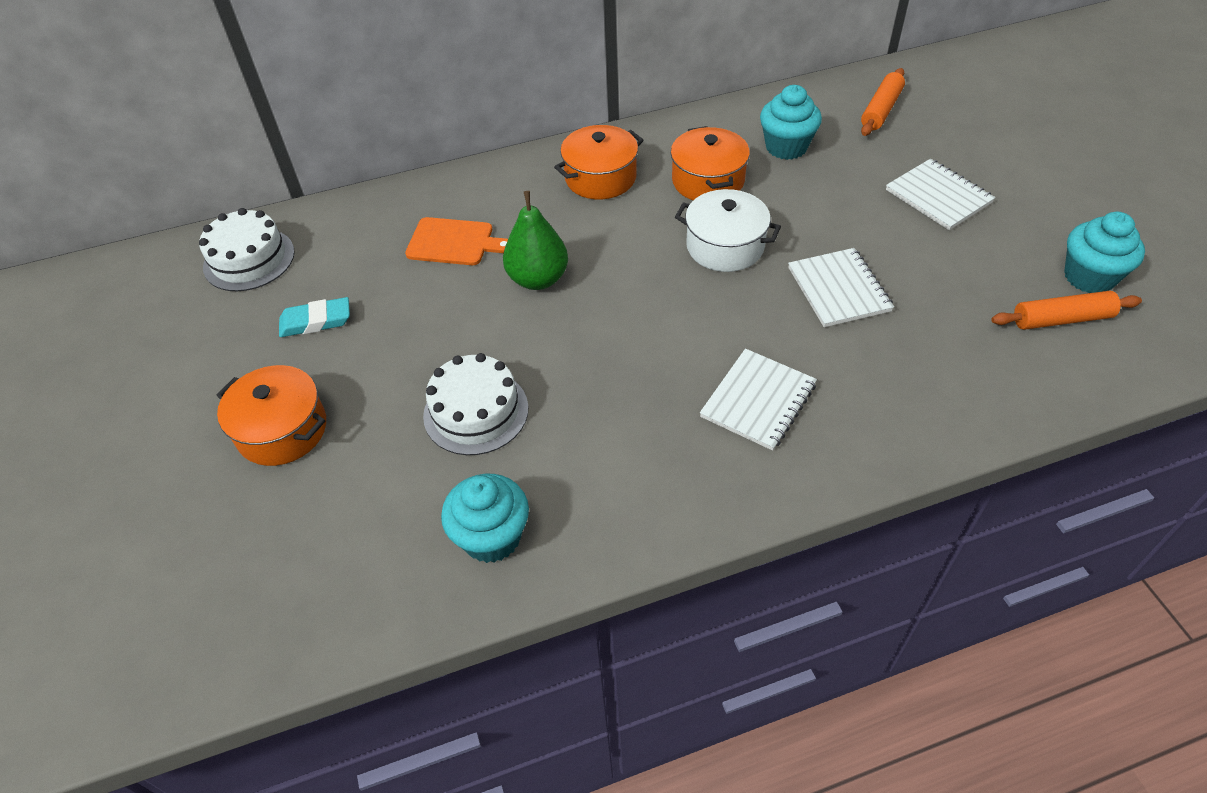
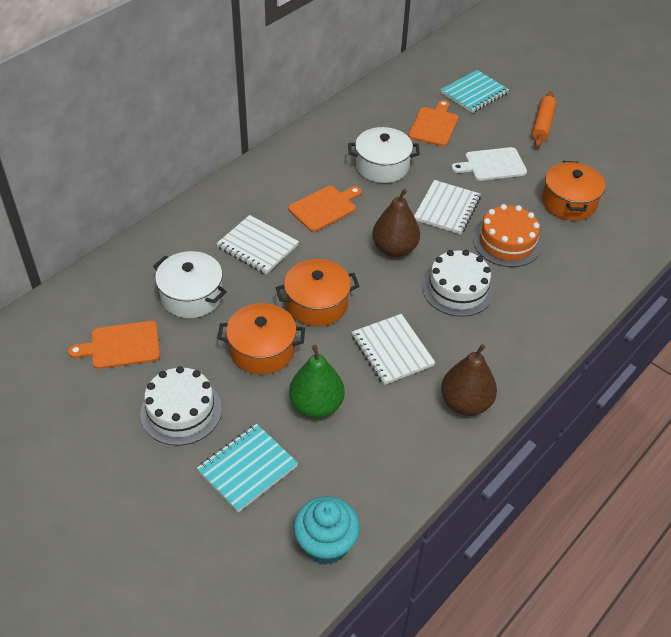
brown pear: 0 -> 2
orange cake: 0 -> 1
orange cutting board: 1 -> 3
orange rolling pin: 2 -> 1
turquoise cupcake: 3 -> 1
turquoise eraser: 1 -> 0
turquoise notebook: 0 -> 2
white cutting board: 0 -> 1
white pot: 1 -> 2

